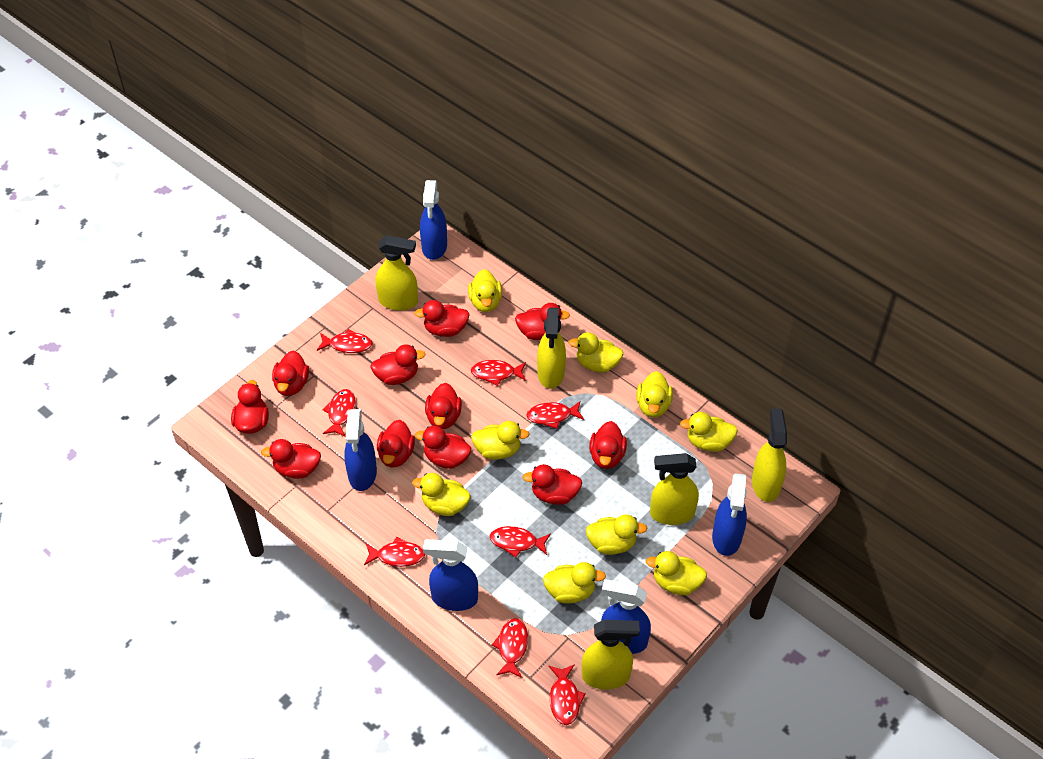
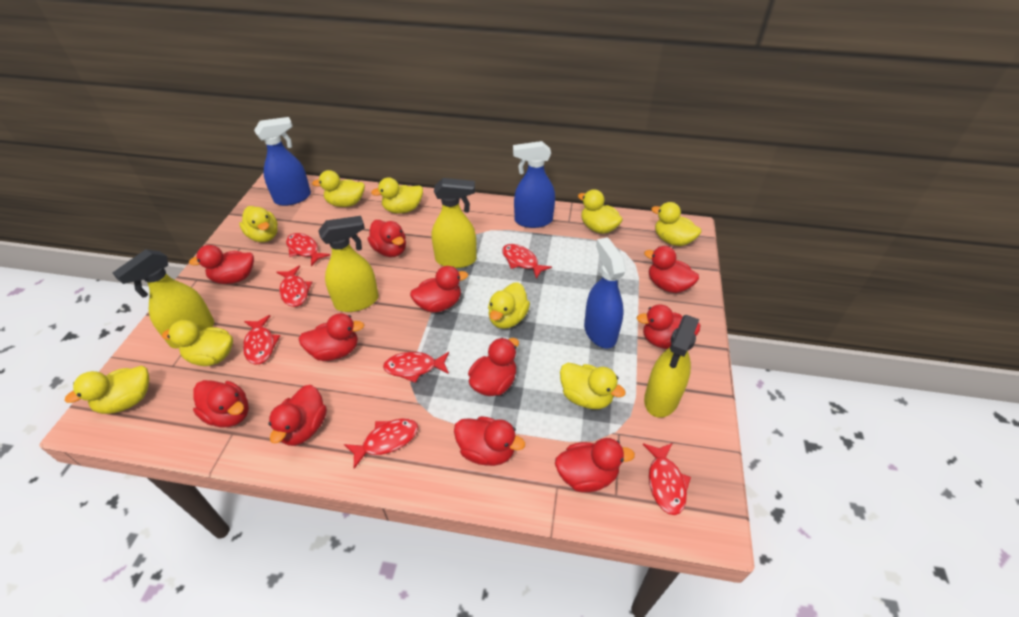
blue spray bottle: 5 -> 3
red fish: 8 -> 7
yellow spray bottle: 5 -> 4

